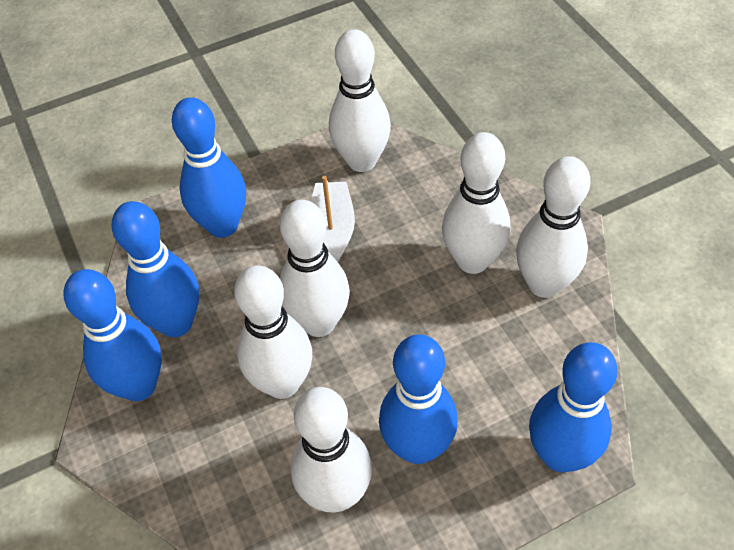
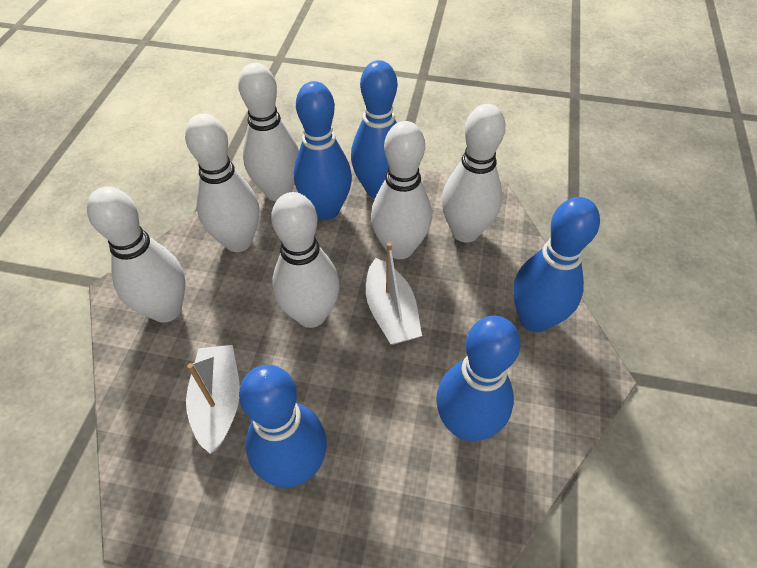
white boat: 1 -> 2

